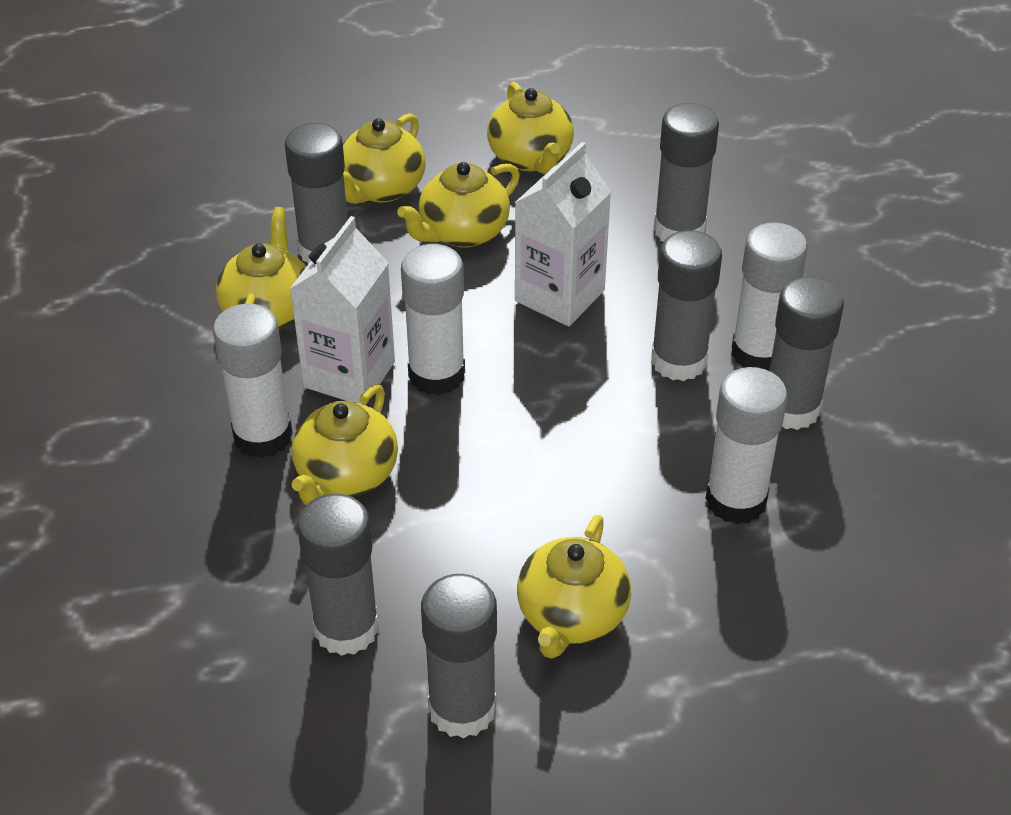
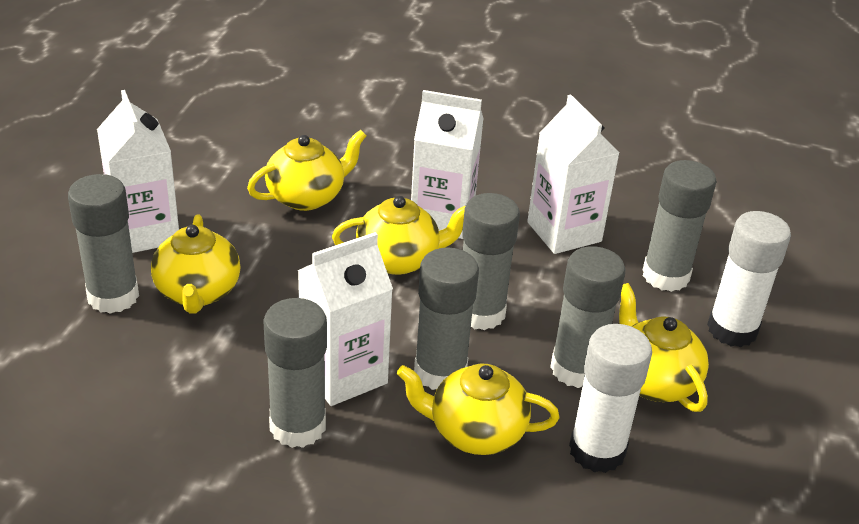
white carton: 2 -> 4
white glue stick: 4 -> 2
yellow teapot: 6 -> 5

